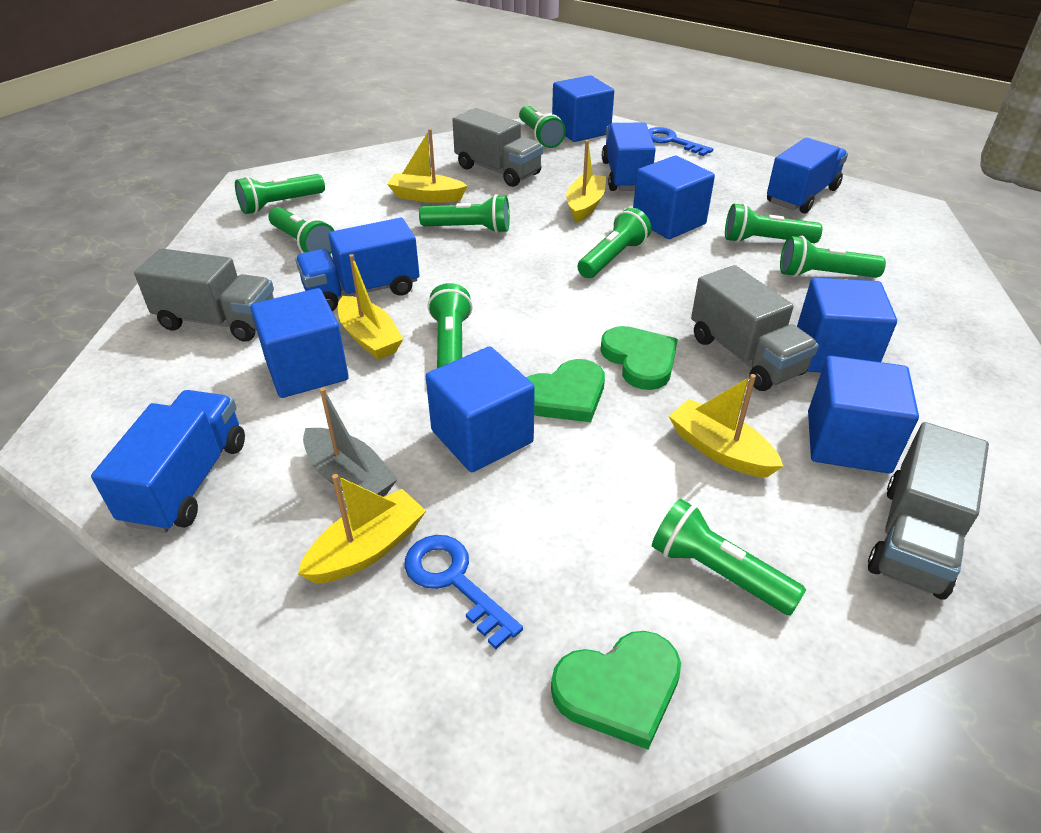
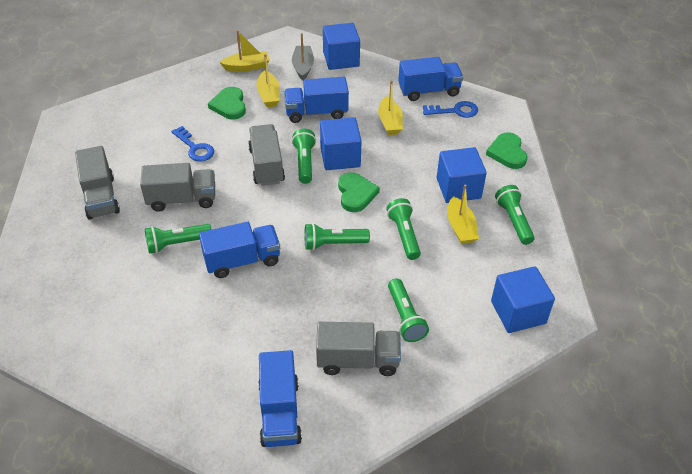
blue cube: 6 -> 4
green flashlight: 9 -> 6
yellow boat: 5 -> 4

